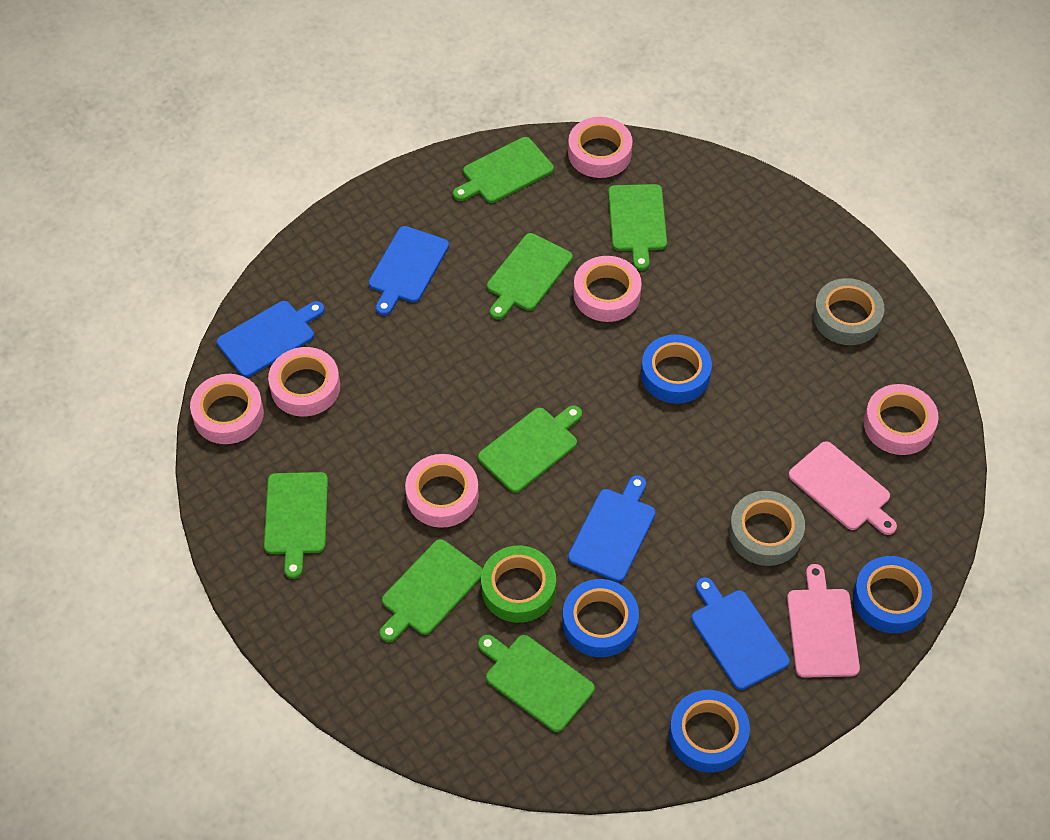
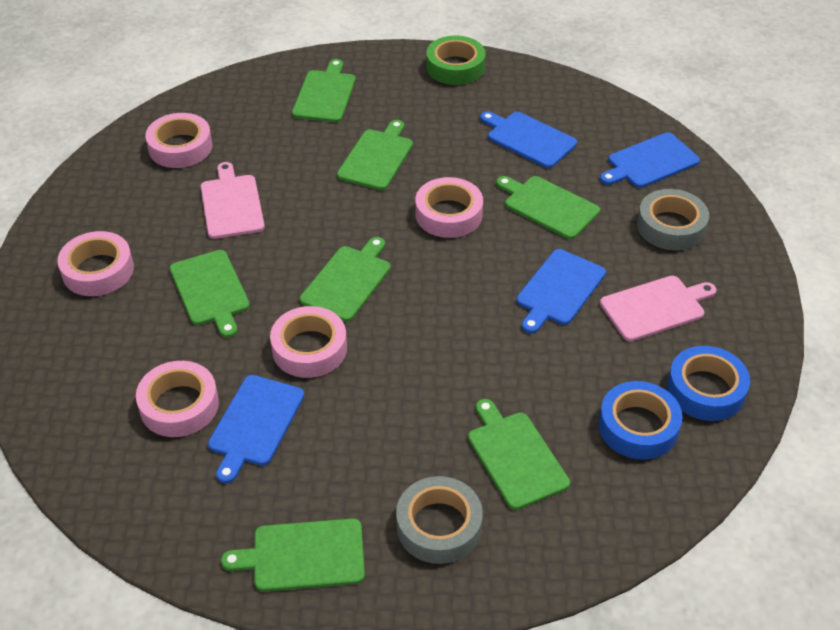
blue tape: 4 -> 2
pink tape: 6 -> 5

